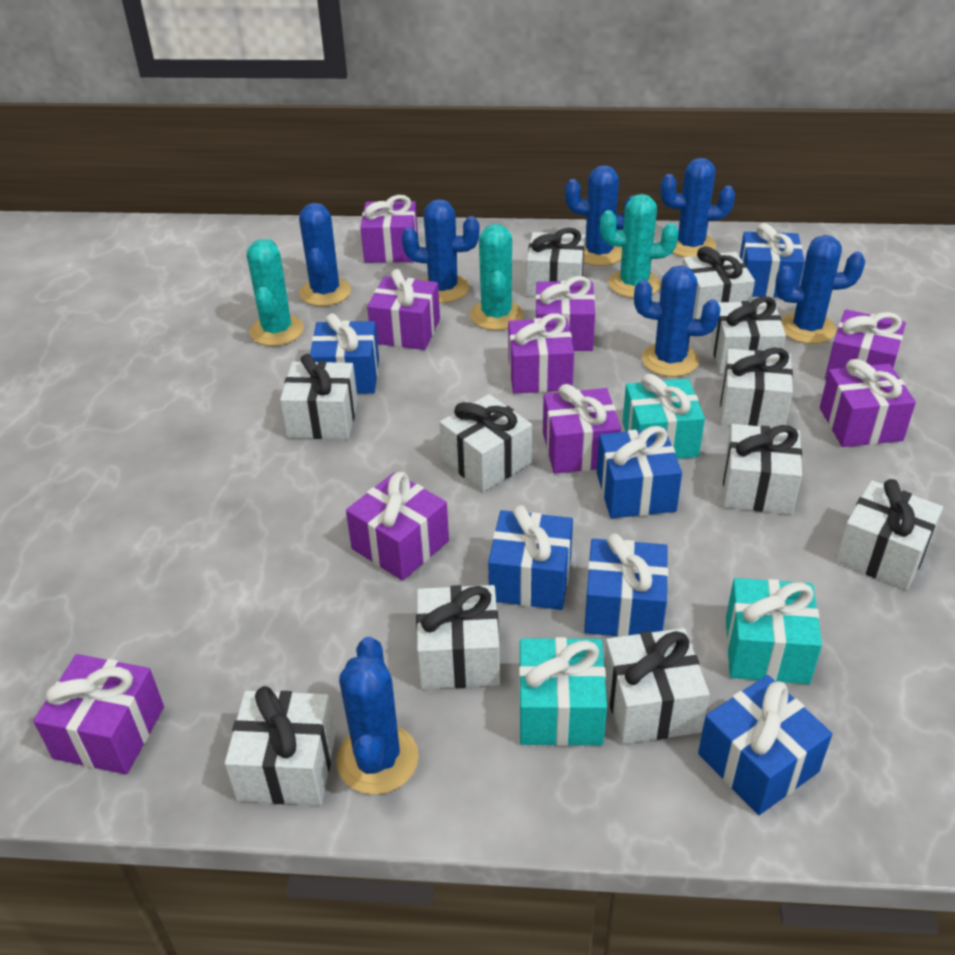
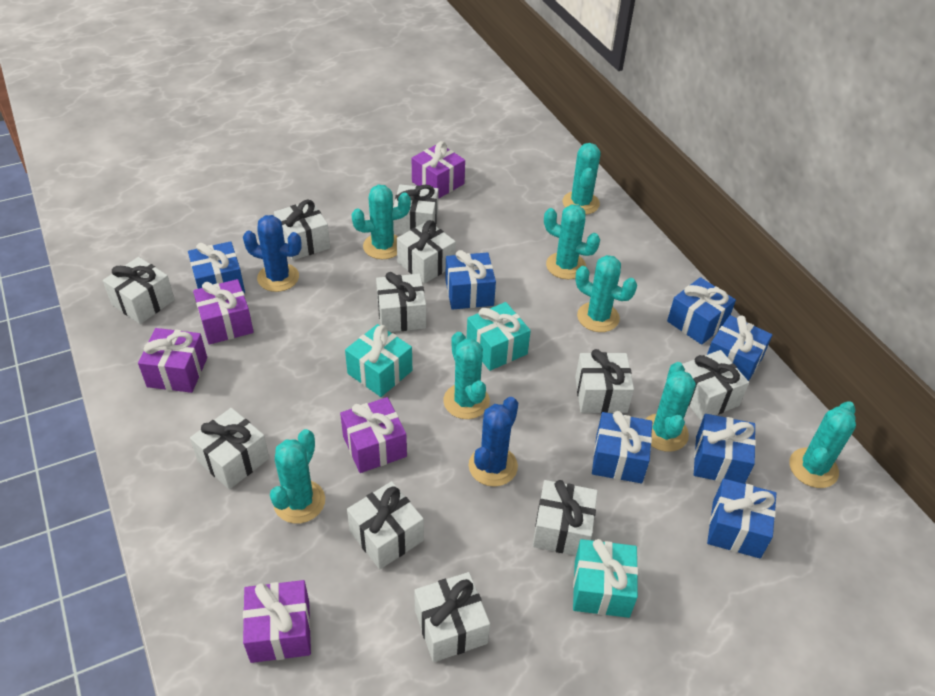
blue cactus: 7 -> 2
blue gift: 6 -> 7
purple gift: 9 -> 5
turquoise cactus: 3 -> 8

